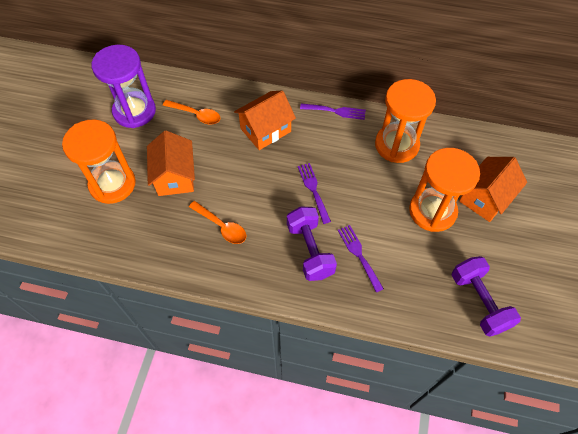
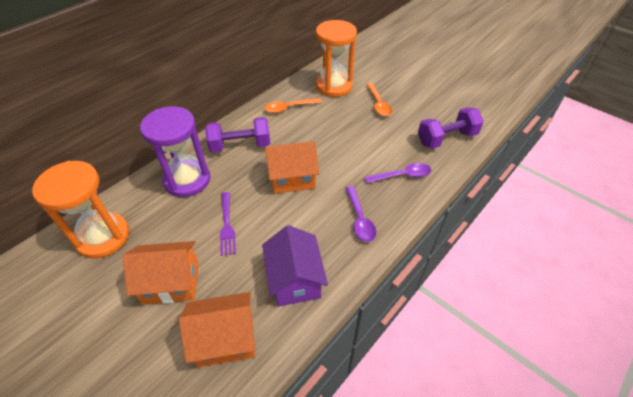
orange hourglass: 3 -> 2
purple fork: 3 -> 1
purple house: 0 -> 1
purple spoon: 0 -> 2

